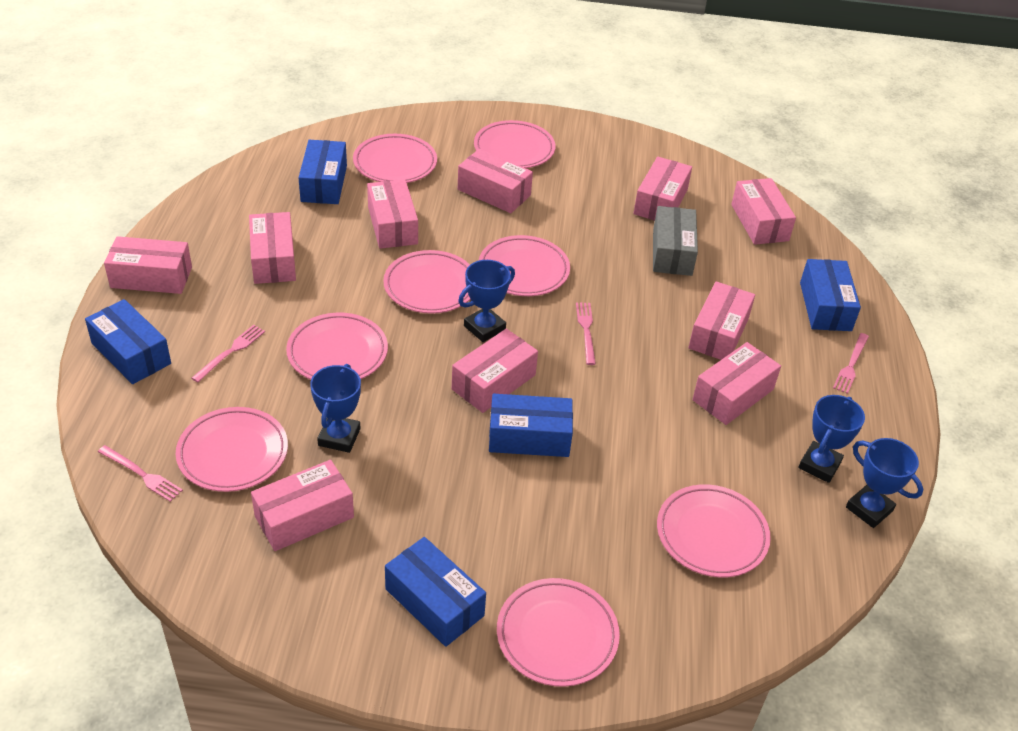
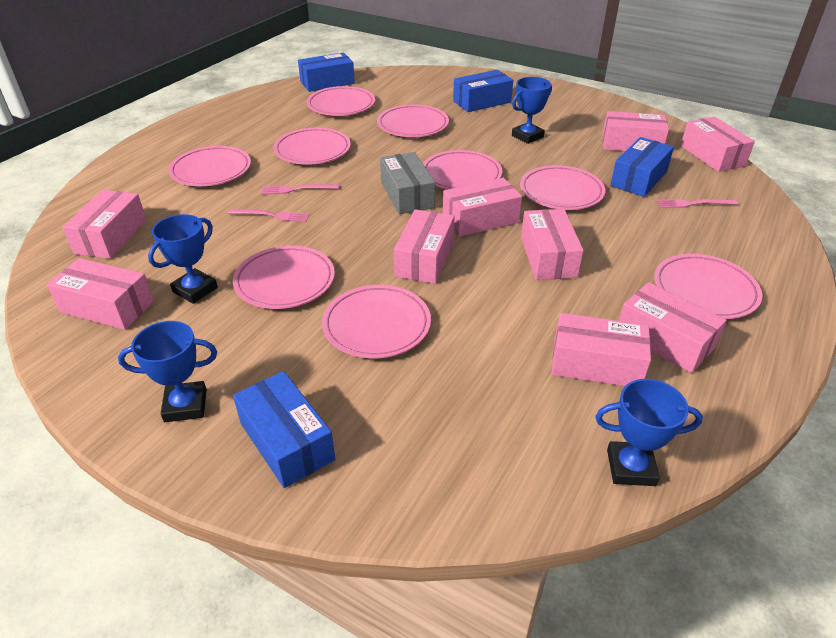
blue box: 5 -> 4
pink box: 10 -> 9
pink fork: 4 -> 3
pink plate: 8 -> 9

